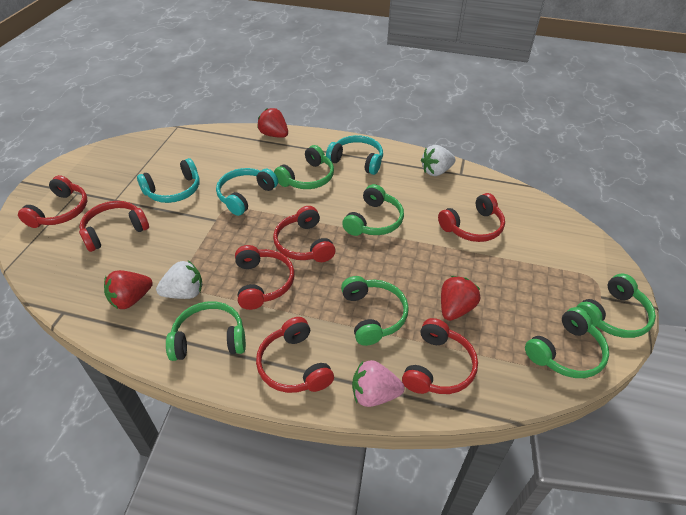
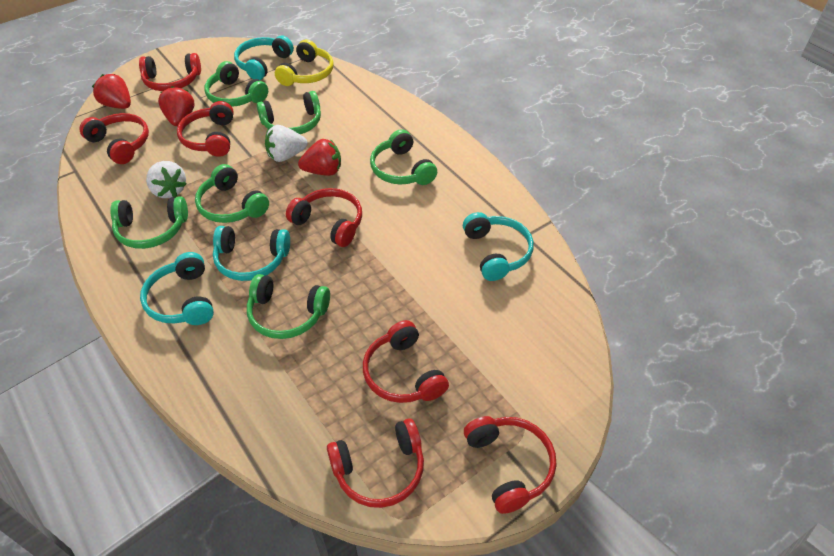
pink strawberry: 1 -> 0
turquoise headphones: 3 -> 4
yellow headphones: 0 -> 1

